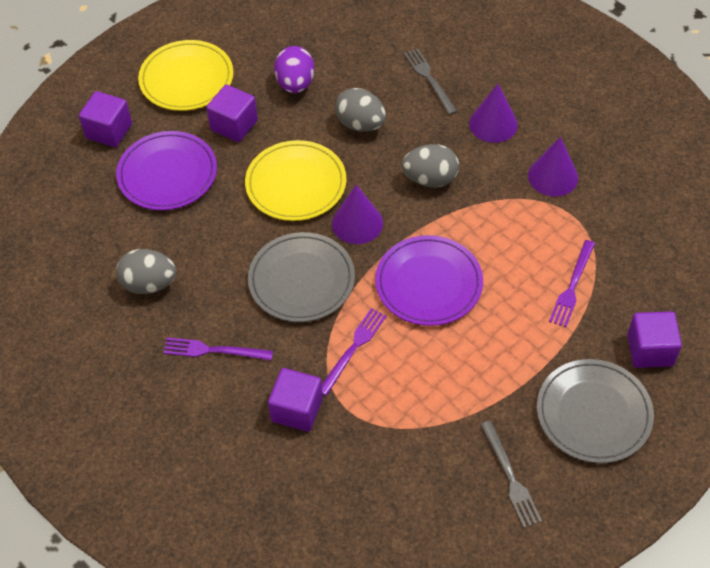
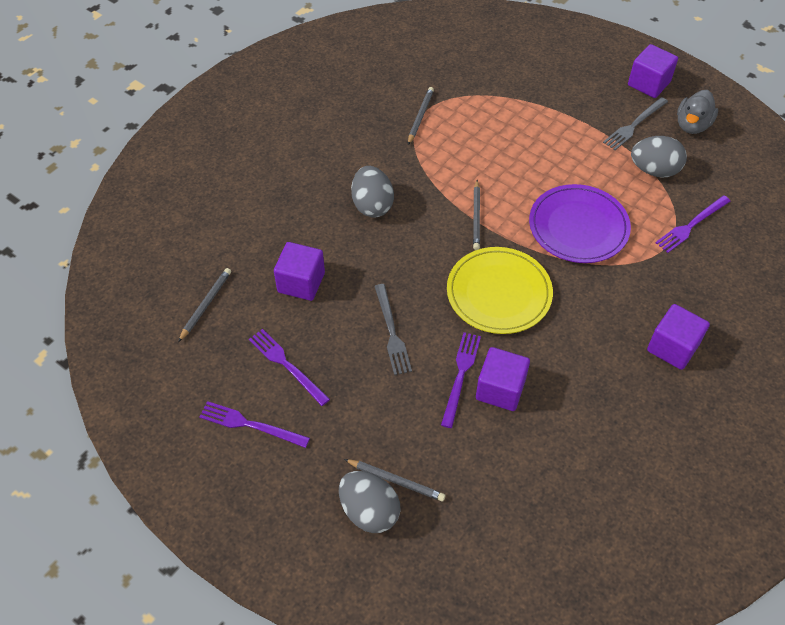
grey duck: 0 -> 1
grey pencil: 0 -> 4
grey plate: 2 -> 0
purple cone: 3 -> 0
purple egg: 1 -> 0
purple fork: 3 -> 4
purple plate: 2 -> 1
yellow plate: 2 -> 1

